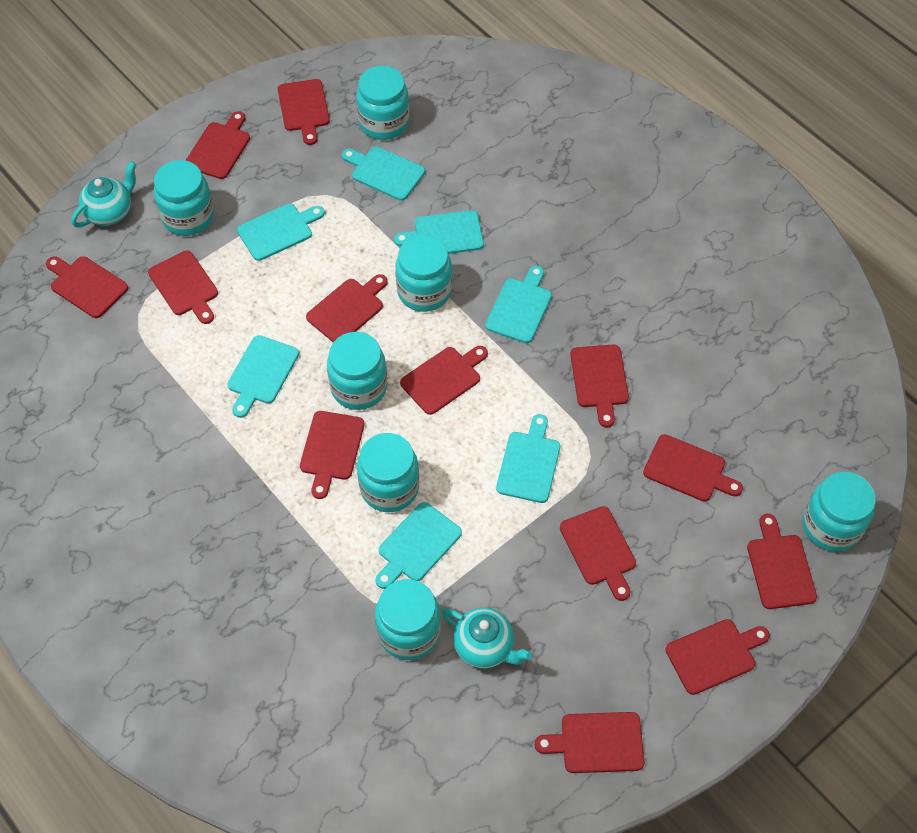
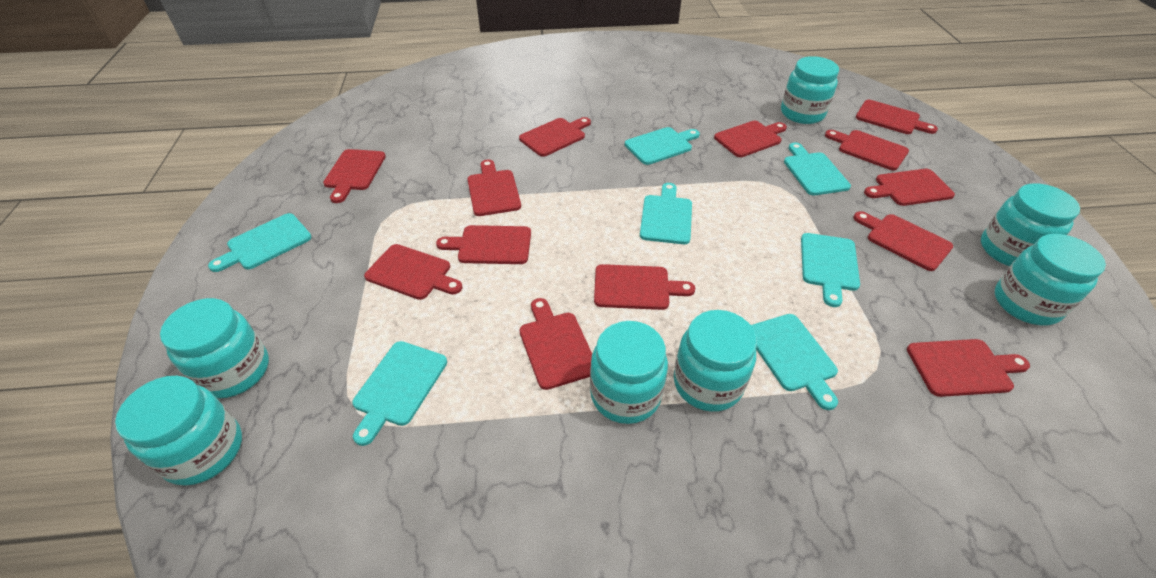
turquoise teapot: 2 -> 0

